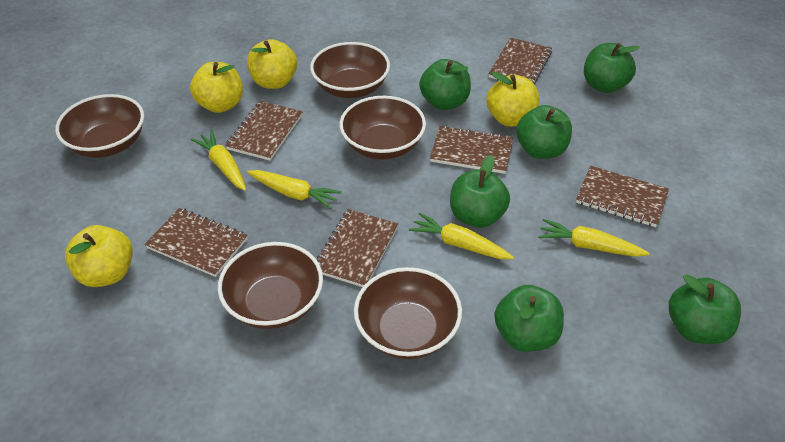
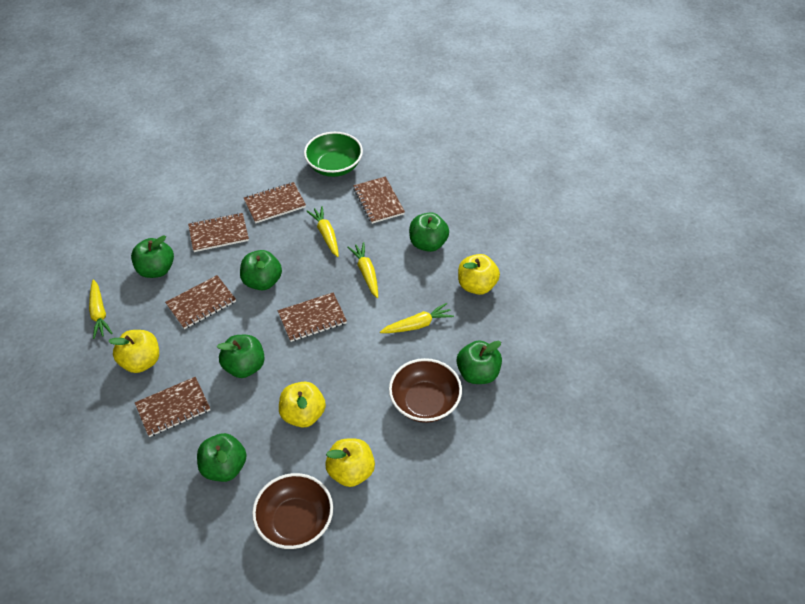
brown bowl: 5 -> 2
green bowl: 0 -> 1

